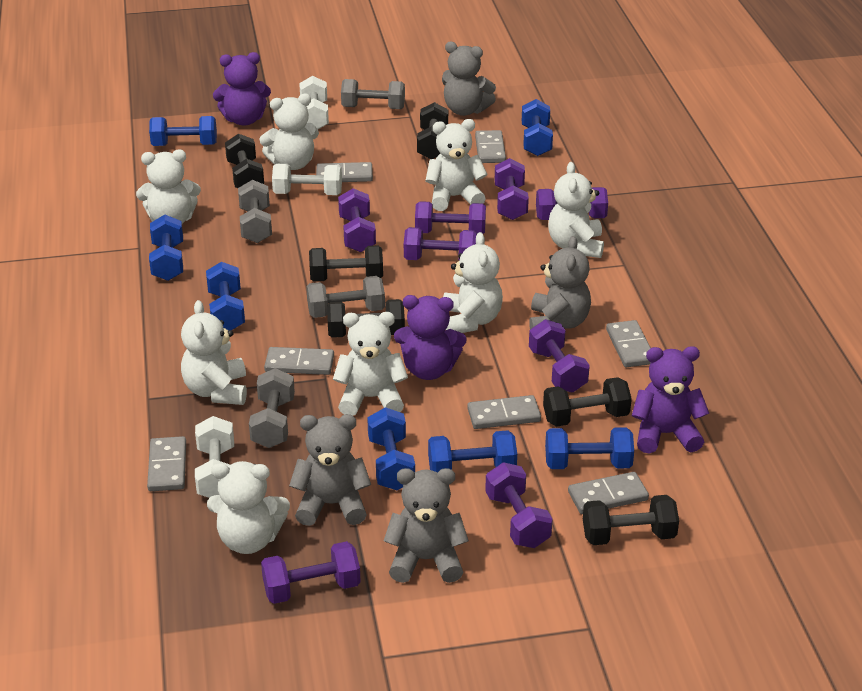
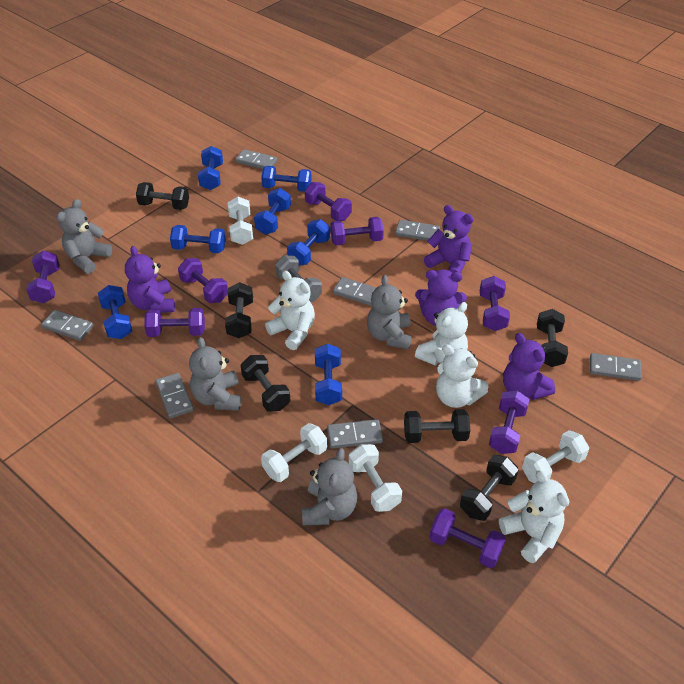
grey dumbbell: 4 -> 1
purple teddy bear: 3 -> 4
white dumbbell: 3 -> 4
white teddy bear: 8 -> 4

